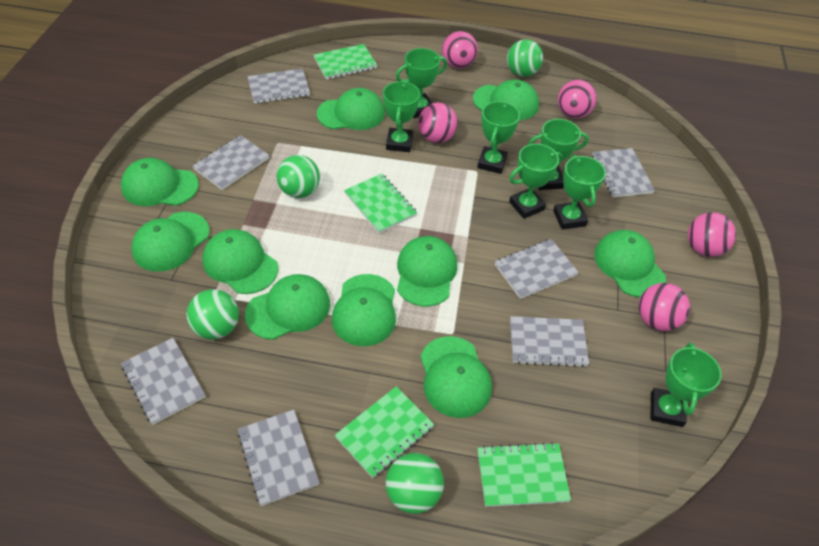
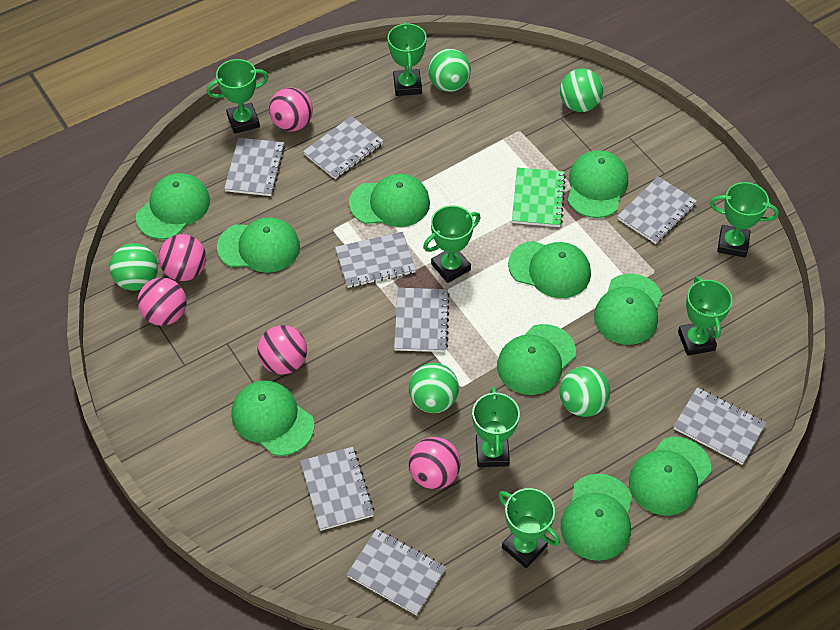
green ball: 4 -> 5
green notebook: 4 -> 1
grey notebook: 7 -> 8

